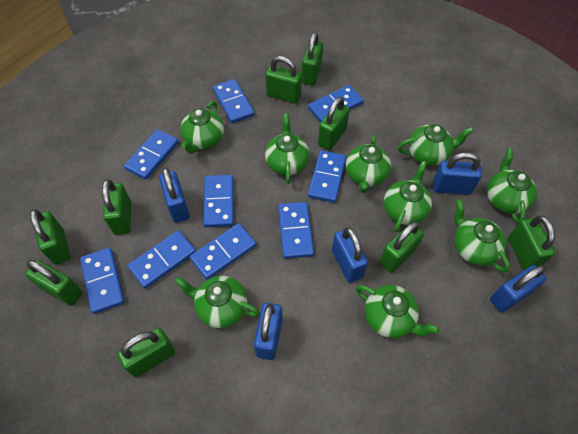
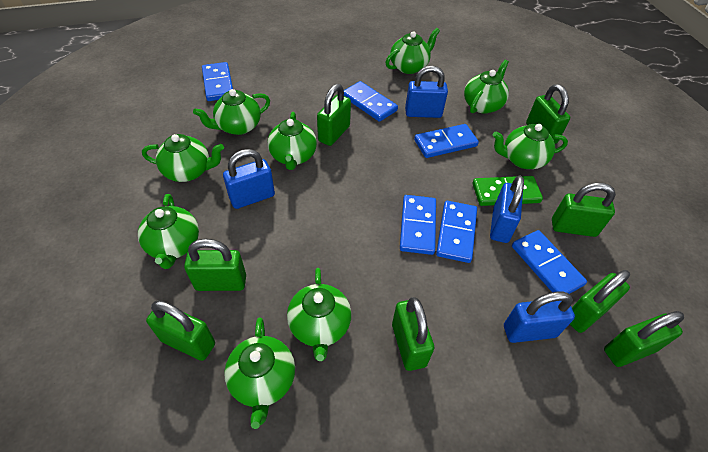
blue domino: 9 -> 6
blue padlock: 5 -> 4
green domino: 0 -> 1
green padlock: 9 -> 8

